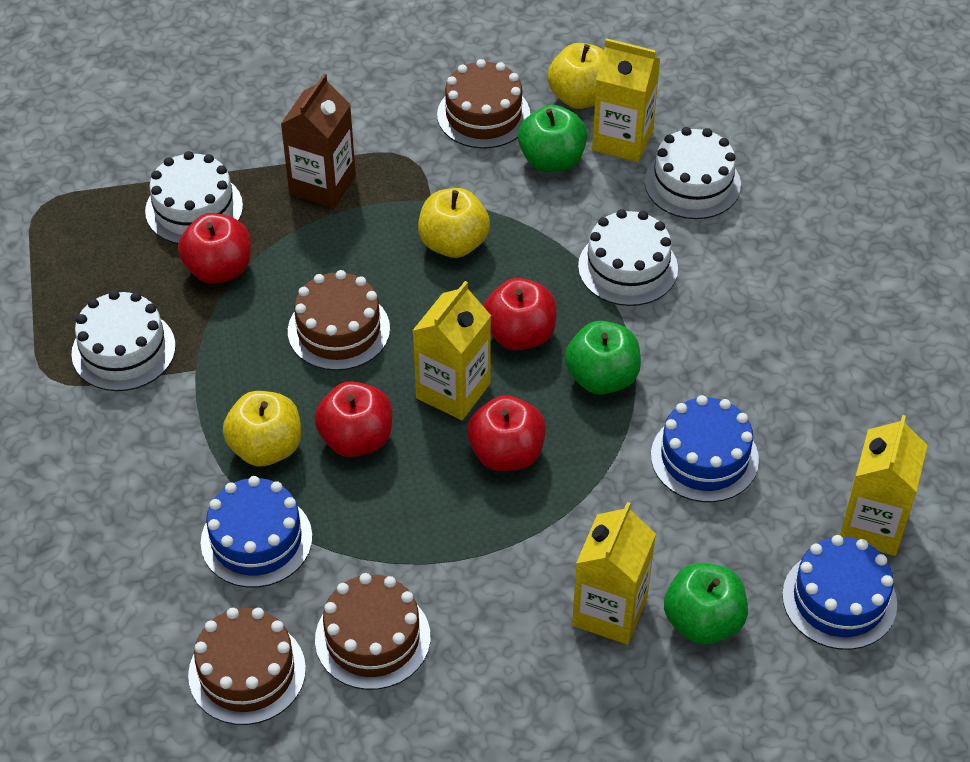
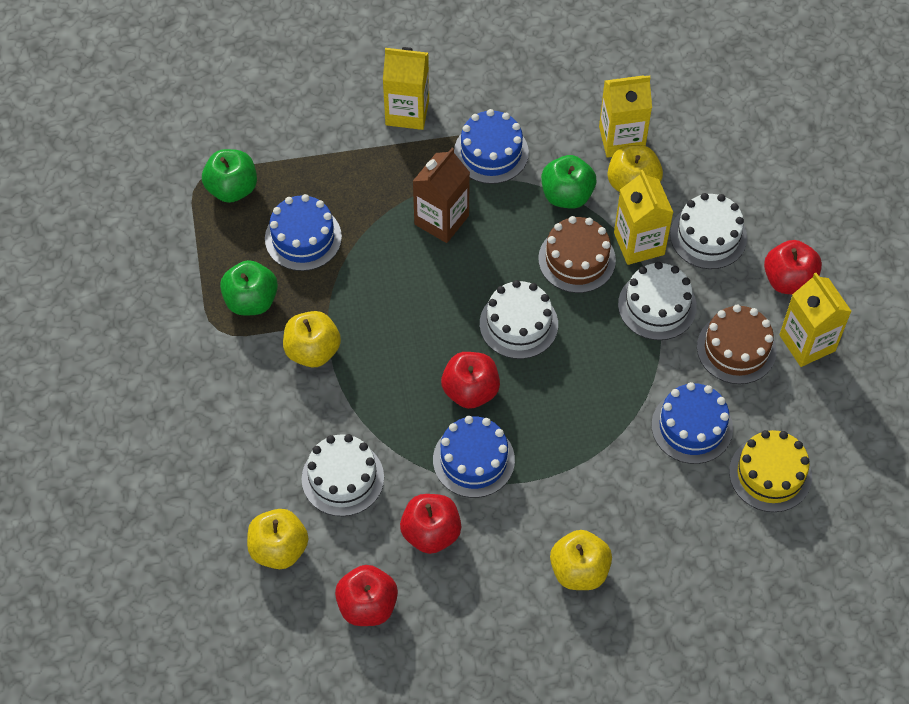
blue cake: 3 -> 4
brown cake: 4 -> 2
yellow apple: 3 -> 4
yellow cake: 0 -> 1

